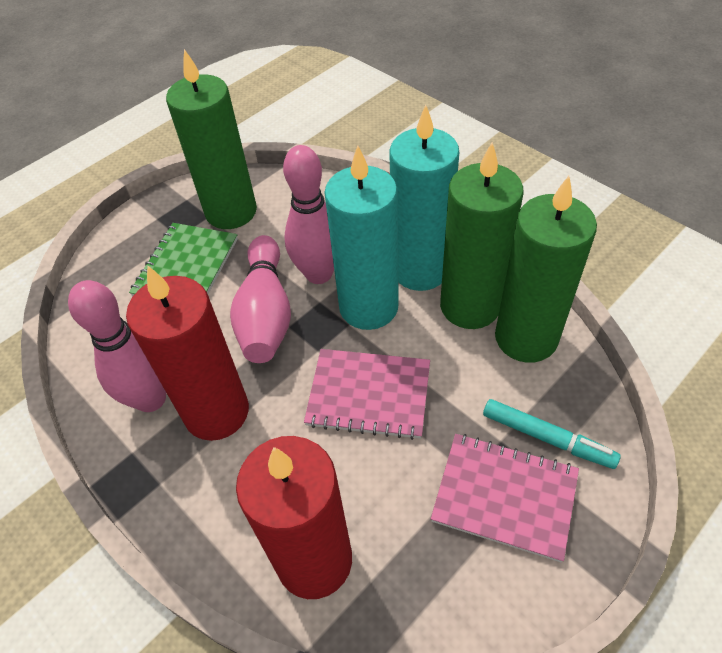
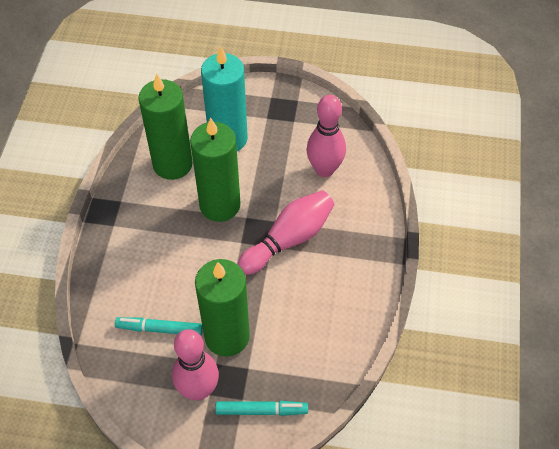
green notebook: 1 -> 0
pink notebook: 2 -> 0
red candle: 2 -> 0
turquoise candle: 2 -> 1
turquoise marker: 1 -> 2

